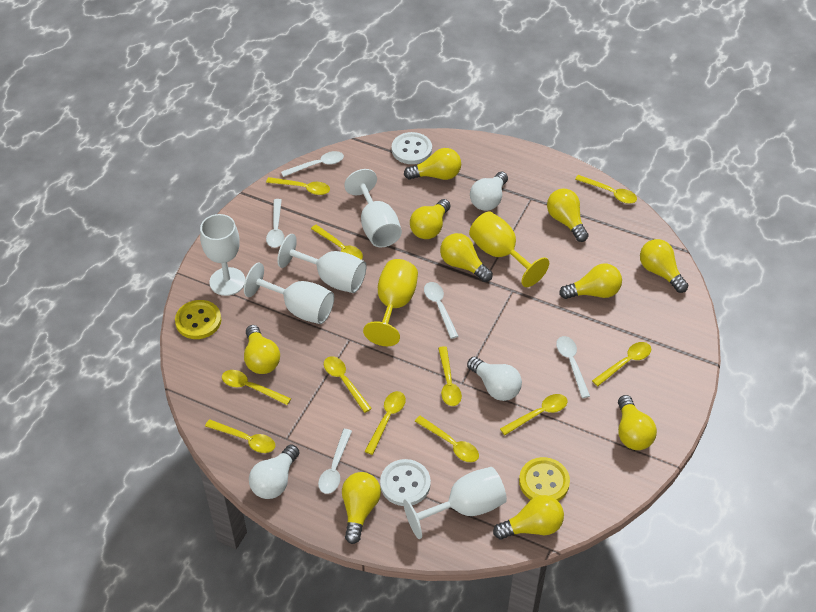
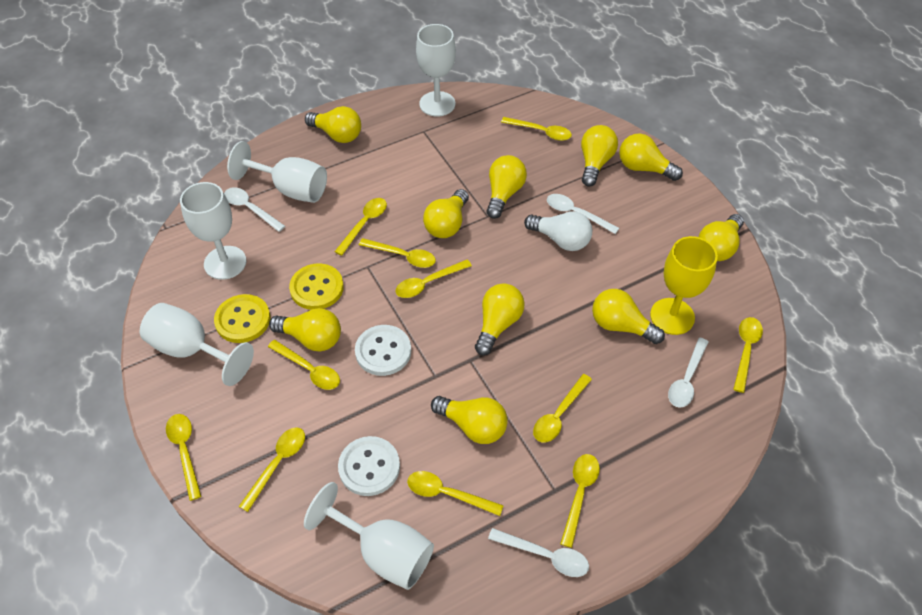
white light bulb: 3 -> 1
white spoon: 5 -> 4
yellow goblet: 2 -> 1

